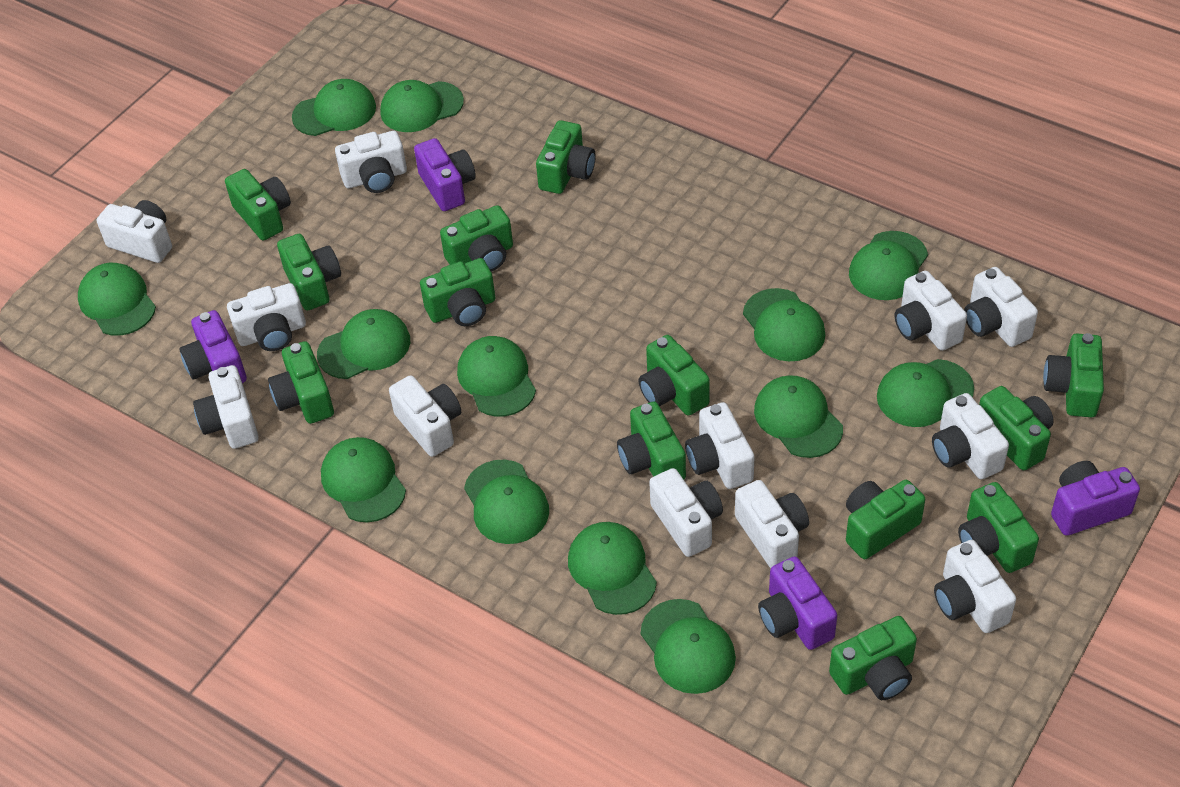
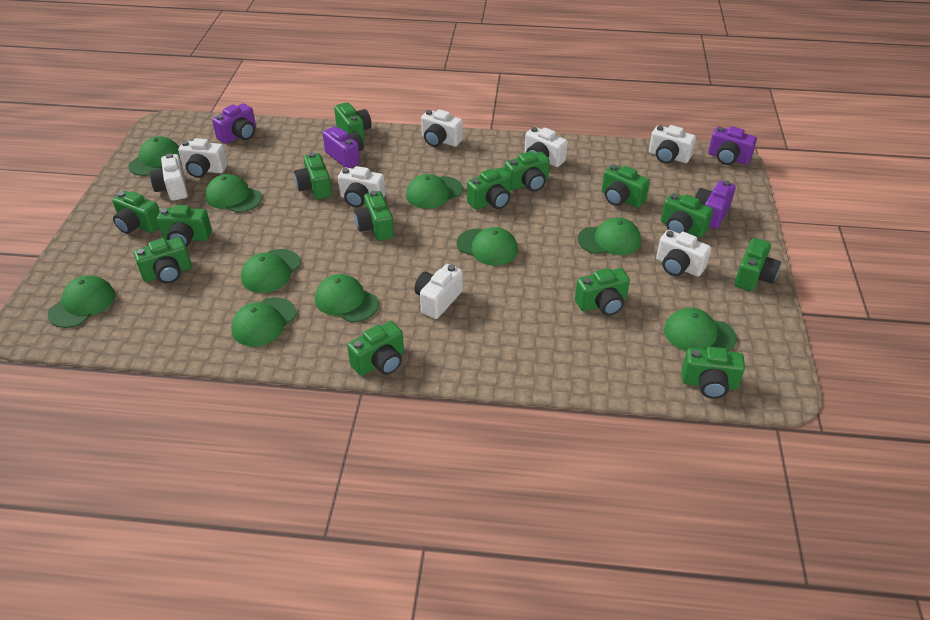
green camera: 13 -> 14
green cap: 13 -> 10
white camera: 12 -> 8

